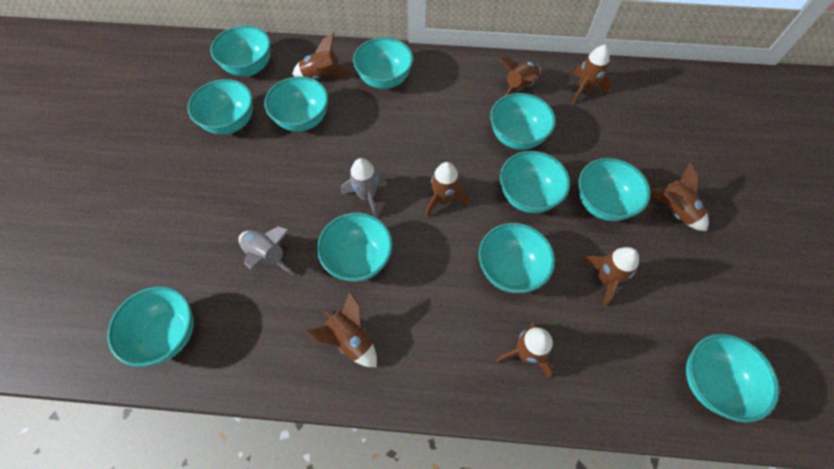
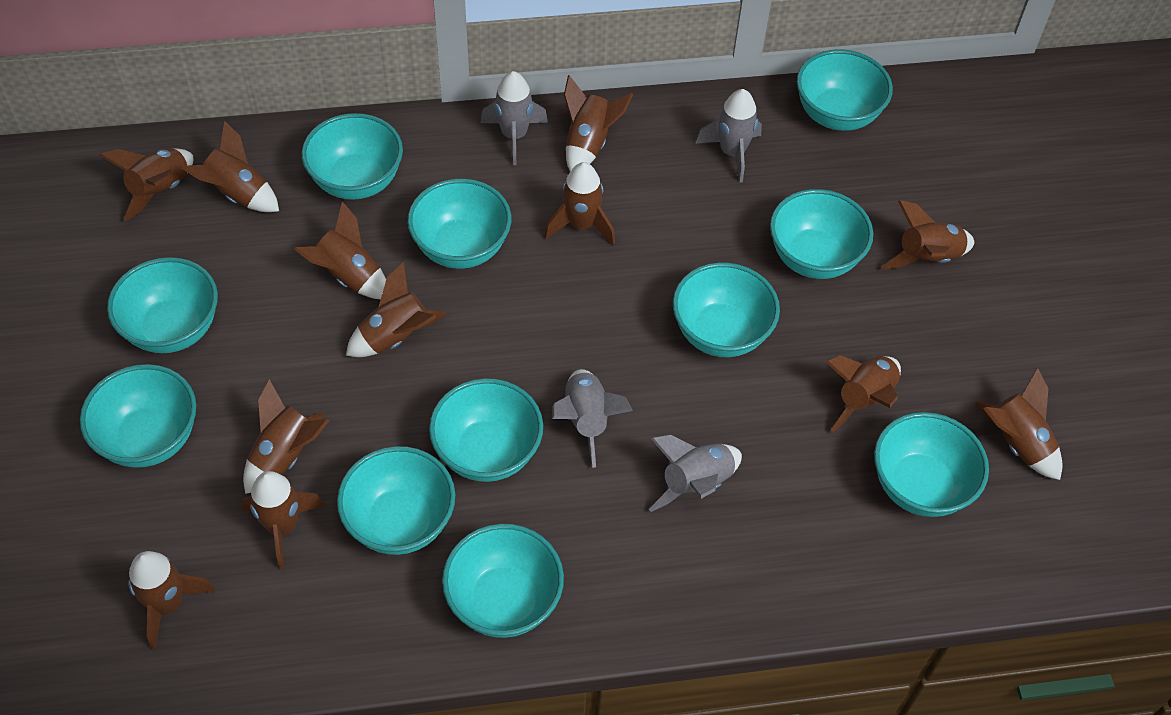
brown rocket: 8 -> 12
grey rocket: 2 -> 4

